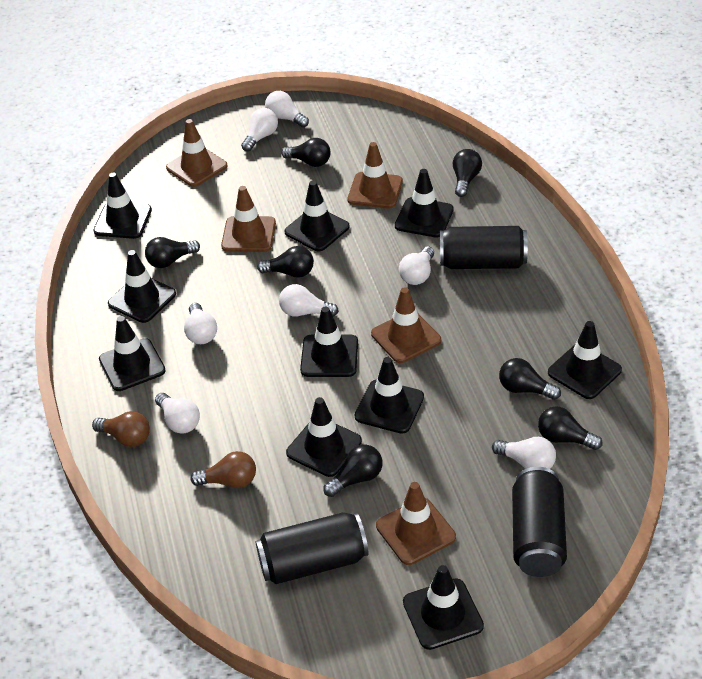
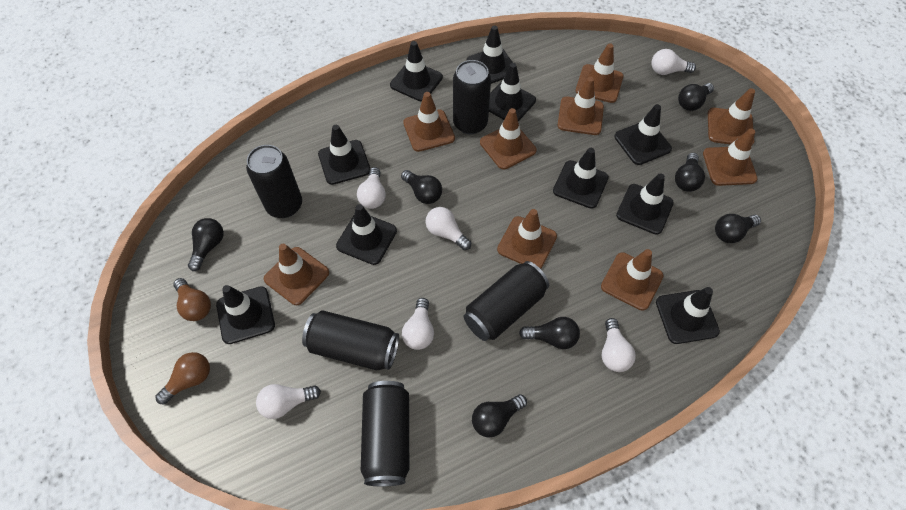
black can: 3 -> 5
brown traffic cone: 5 -> 9
white light bulb: 7 -> 6

